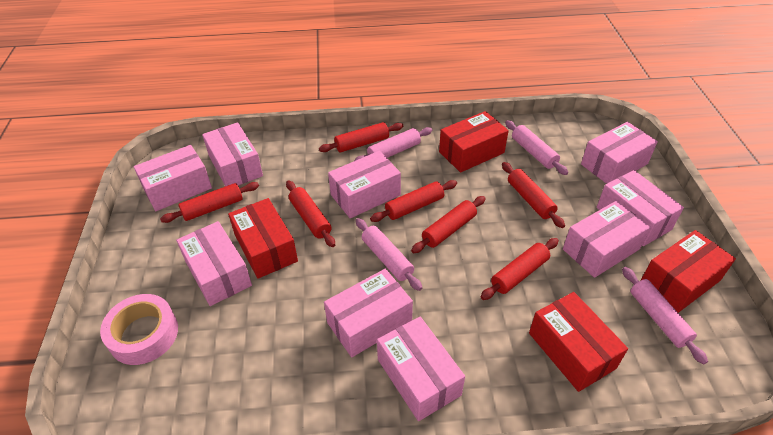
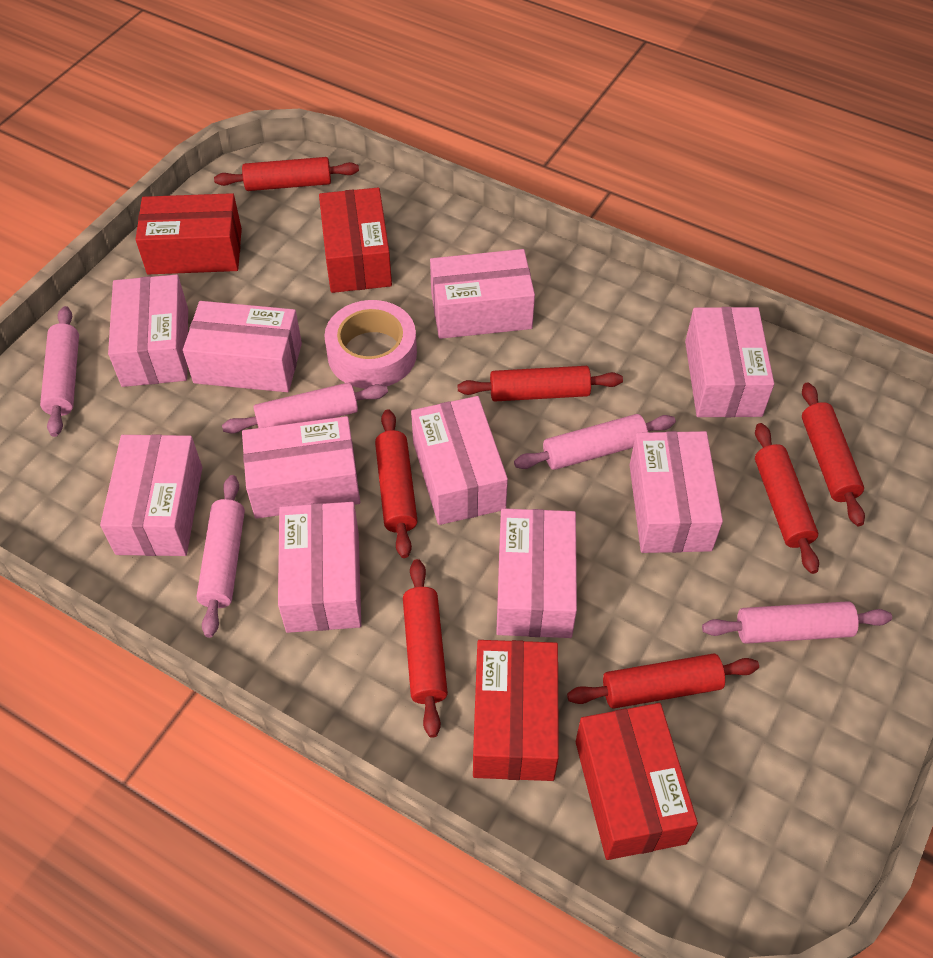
pink box: 9 -> 10
pink rolling pin: 4 -> 5

